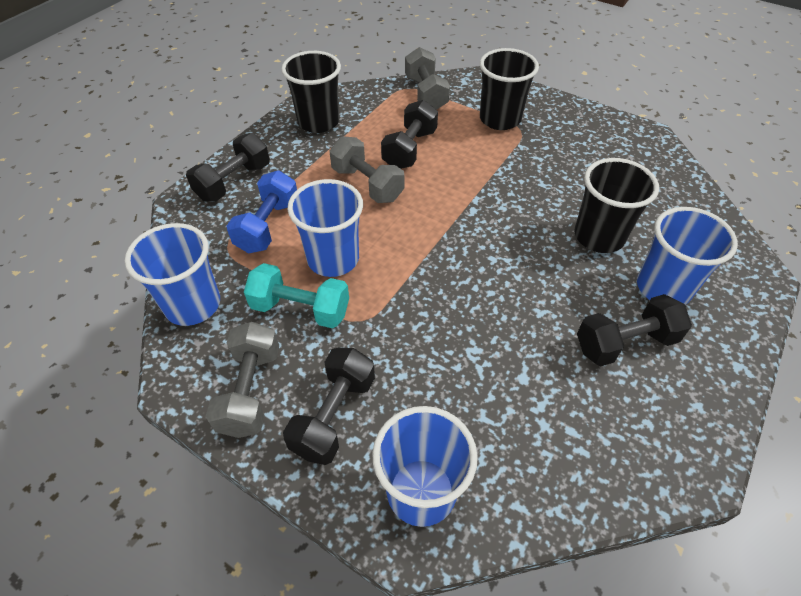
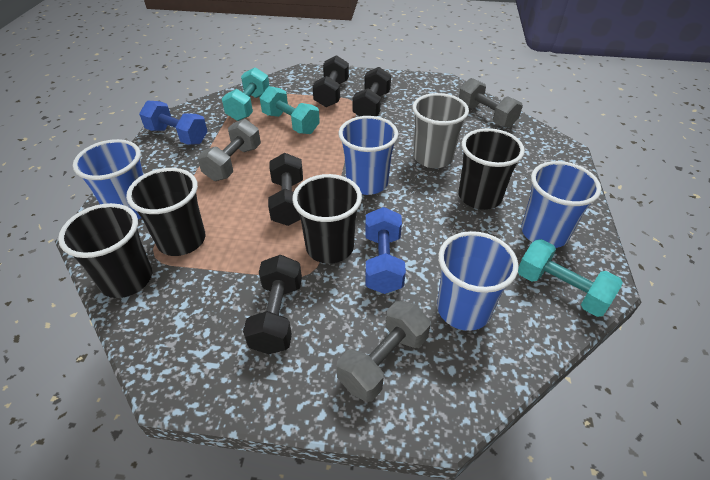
black cup: 3 -> 4
blue dumbbell: 1 -> 2
grey cup: 0 -> 1
turquoise dumbbell: 1 -> 3

